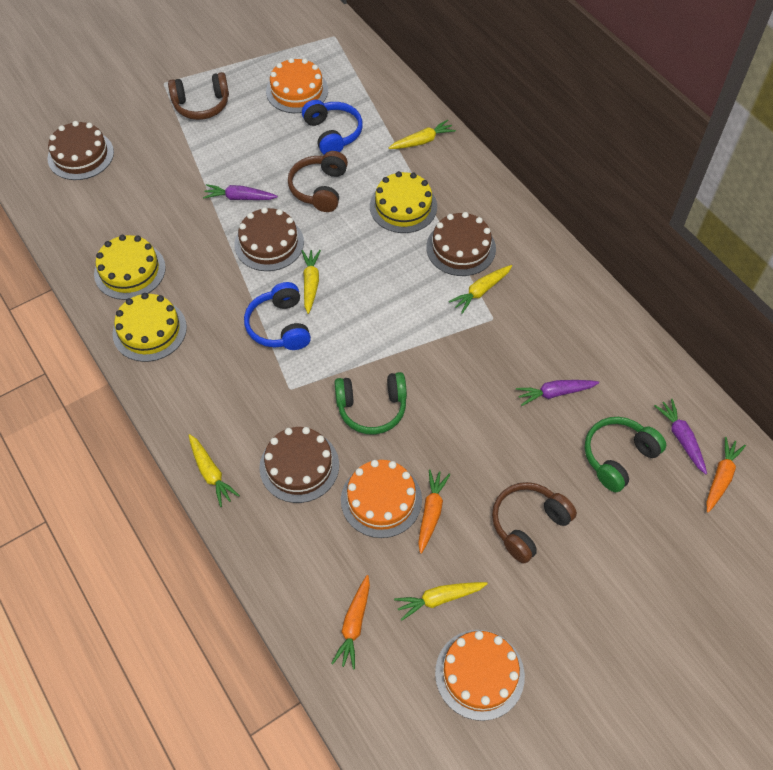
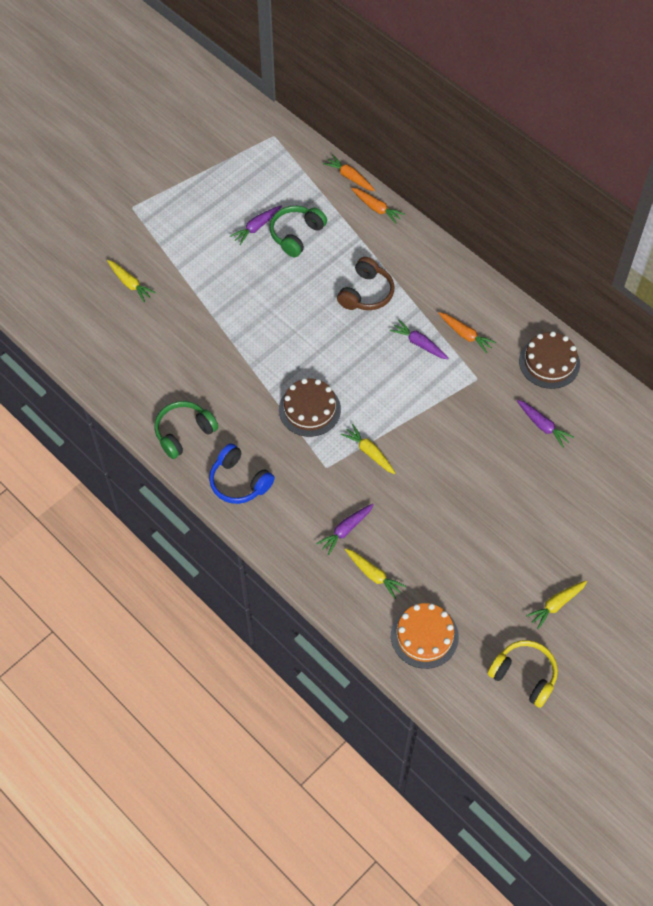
blue headphones: 2 -> 1
brown cake: 4 -> 2
brown headphones: 3 -> 1
orange cake: 3 -> 1
purple carrot: 3 -> 4
yellow cake: 3 -> 0
yellow carrot: 5 -> 4
yellow headphones: 0 -> 1

